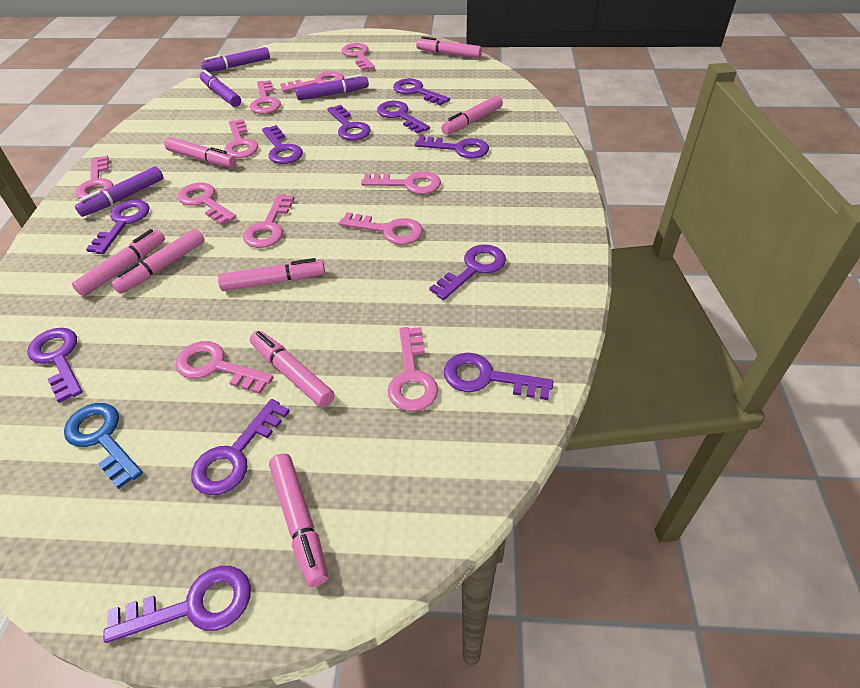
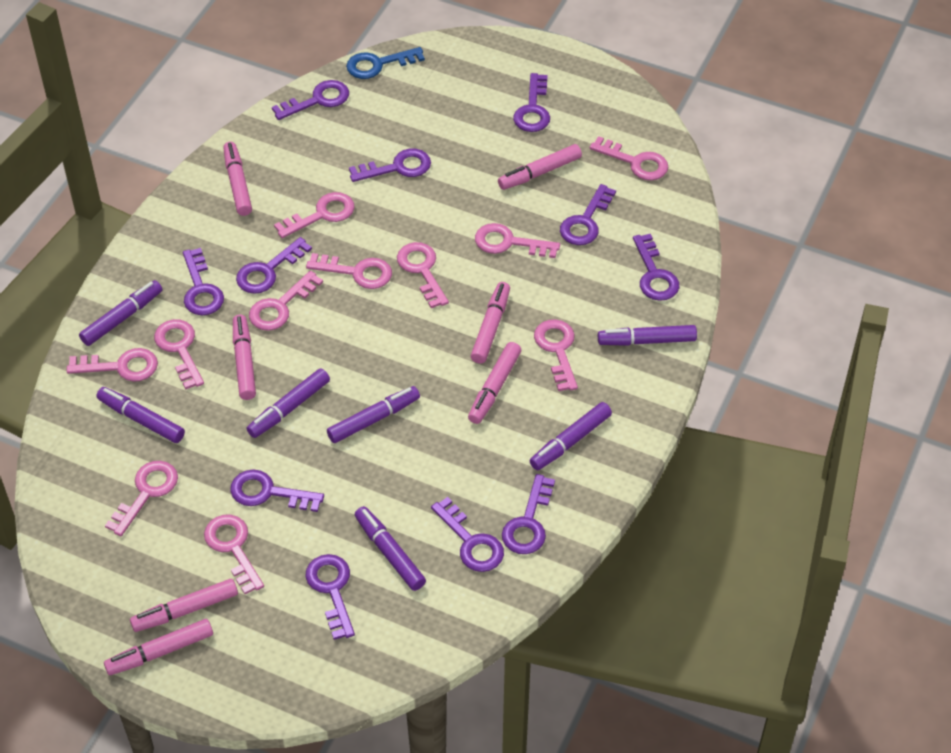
pink marker: 8 -> 7
purple marker: 4 -> 7

